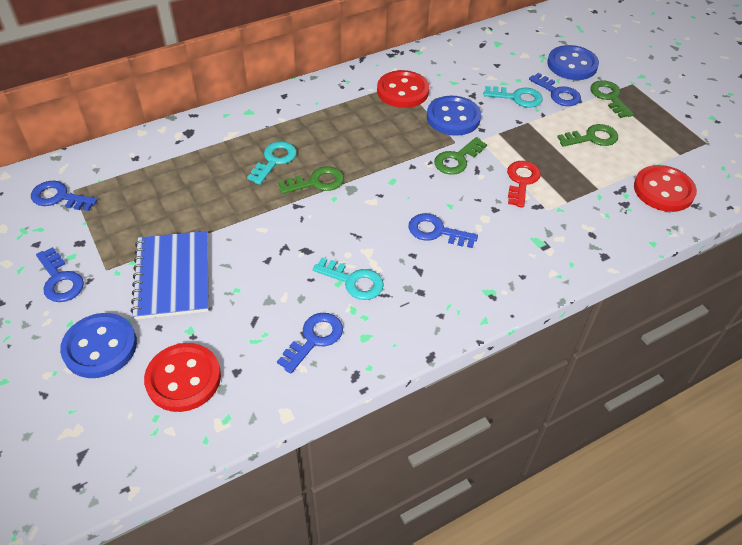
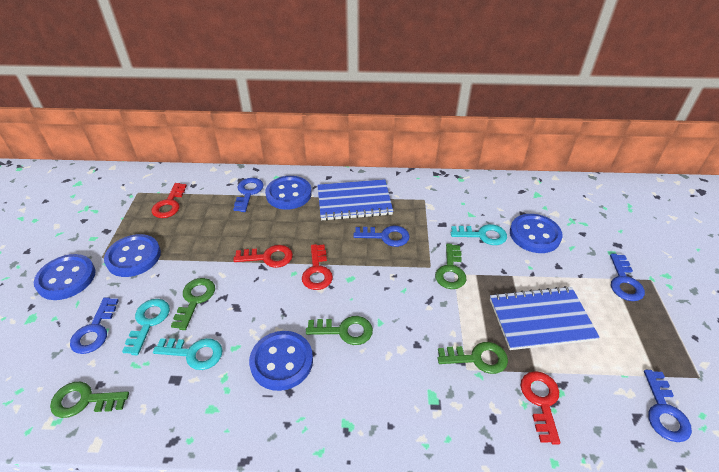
blue button: 3 -> 5
blue notebook: 1 -> 2
green key: 4 -> 5
red button: 3 -> 0
red key: 1 -> 4

